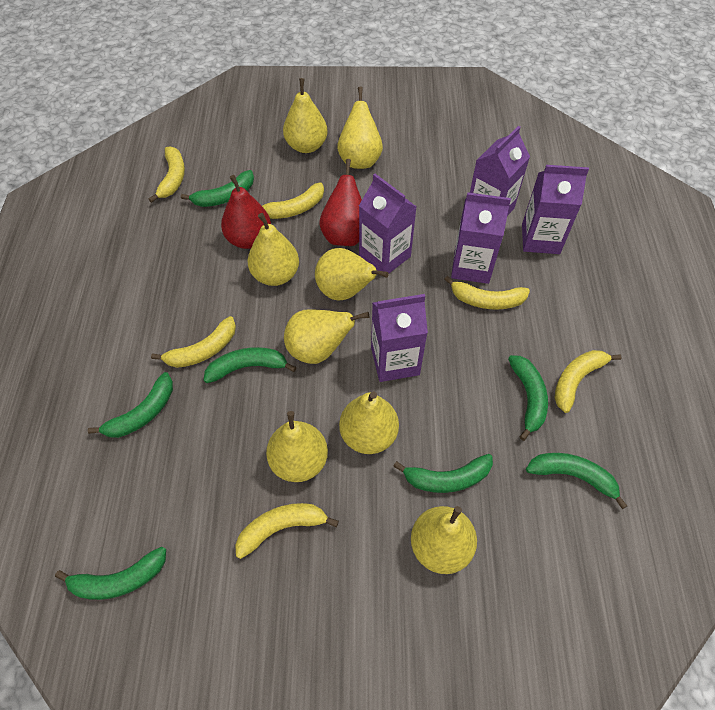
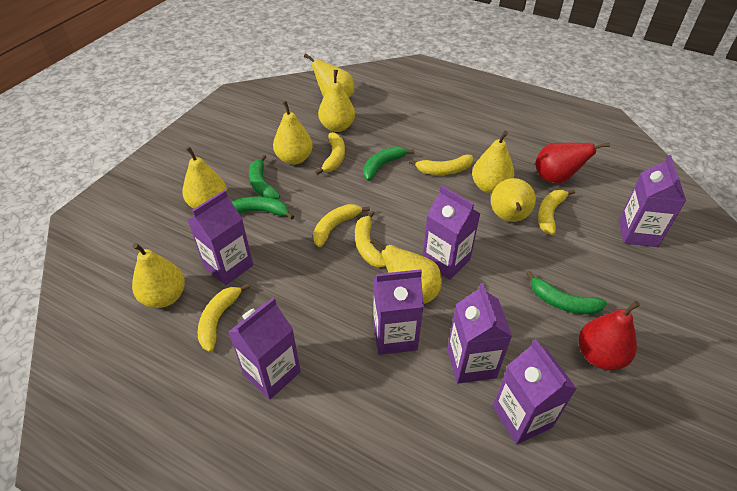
green banana: 7 -> 4
purple carton: 5 -> 7

